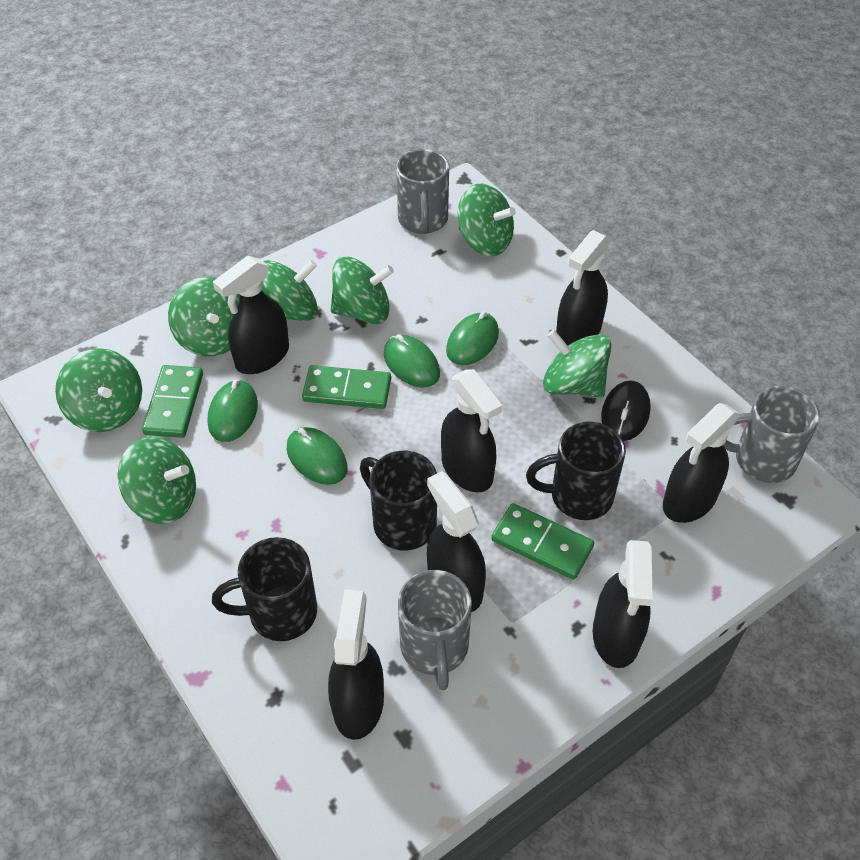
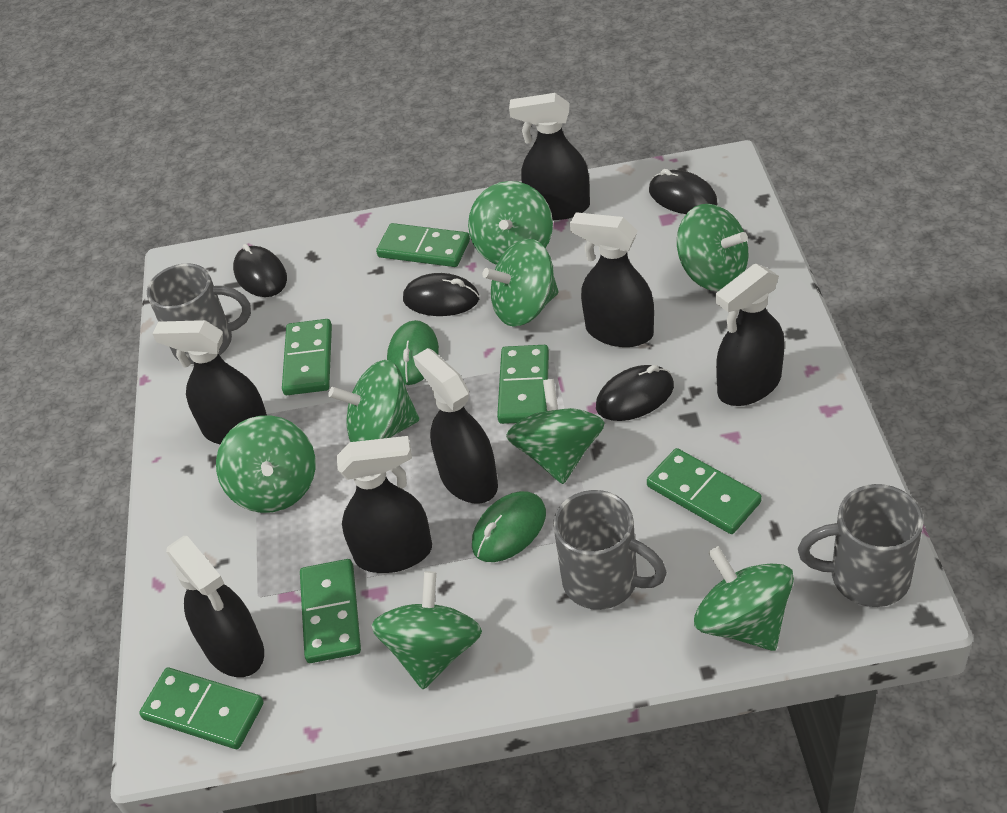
black mouse: 1 -> 4
black mug: 3 -> 0
green domino: 3 -> 6
green mouse: 4 -> 2
green spinning top: 7 -> 8

